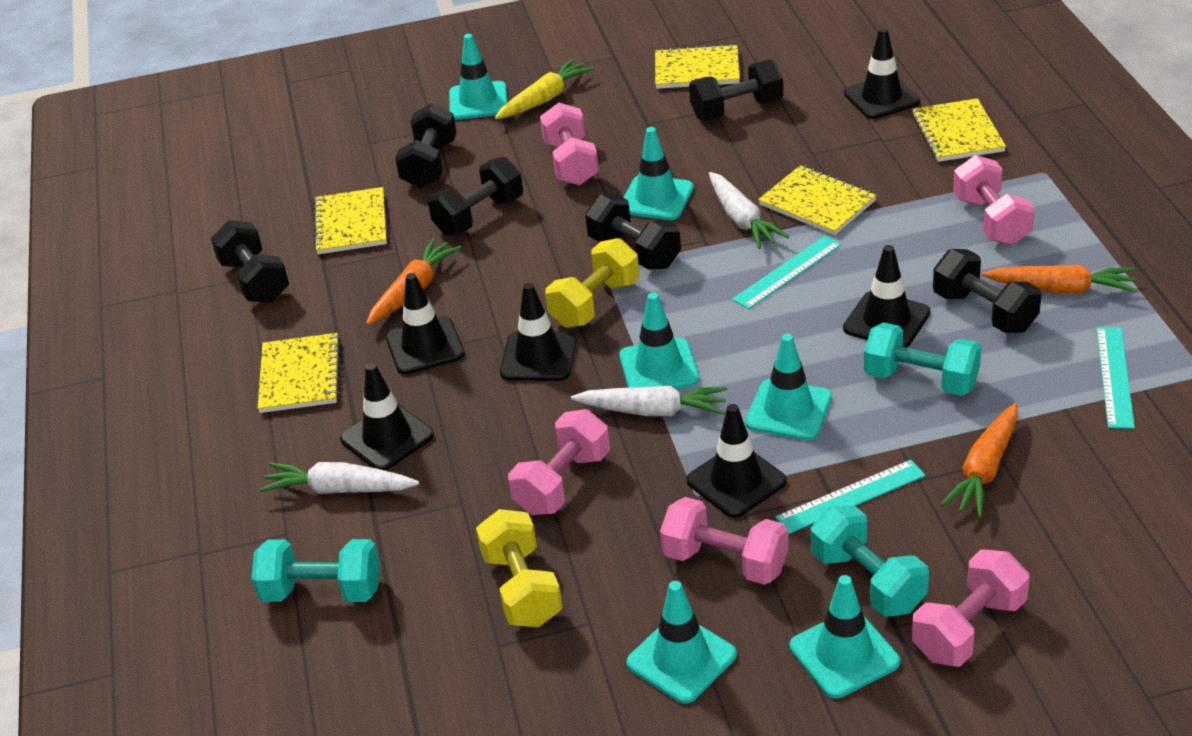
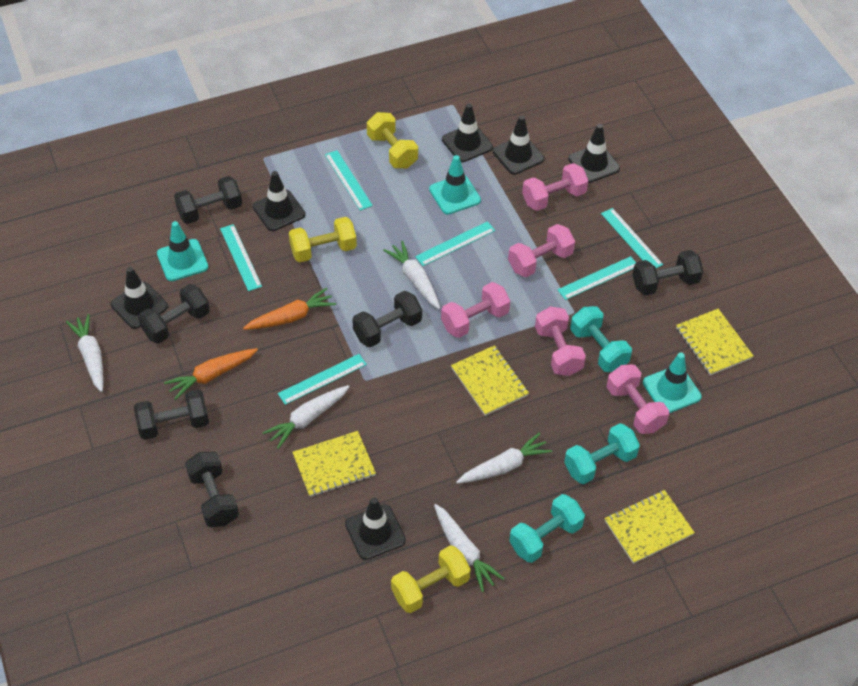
orange carrot: 3 -> 2
turquoise ruler: 3 -> 6
turquoise traffic cone: 6 -> 3
white carrot: 3 -> 5
yellow carrot: 1 -> 0
yellow dumbbell: 2 -> 3
yellow notebook: 5 -> 4

